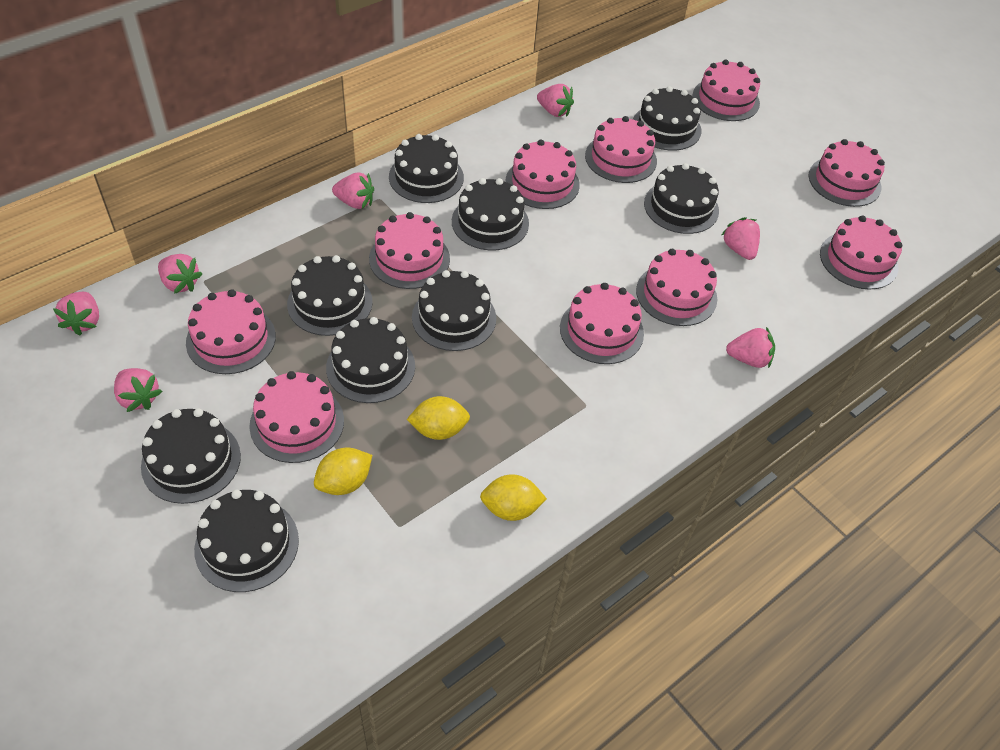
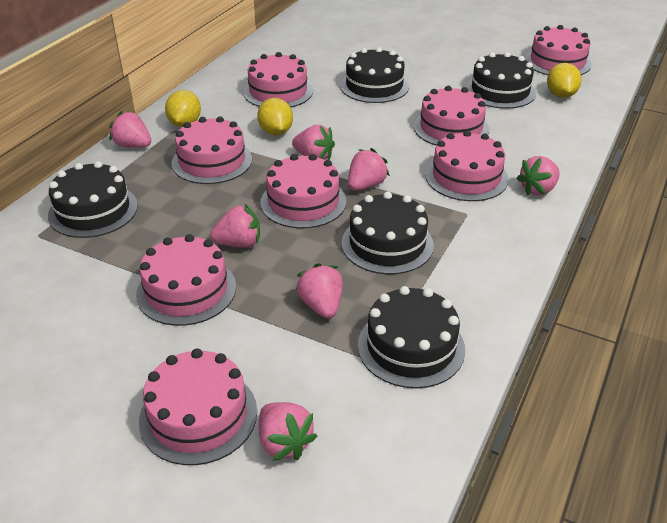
black cake: 9 -> 5
pink cake: 10 -> 8

